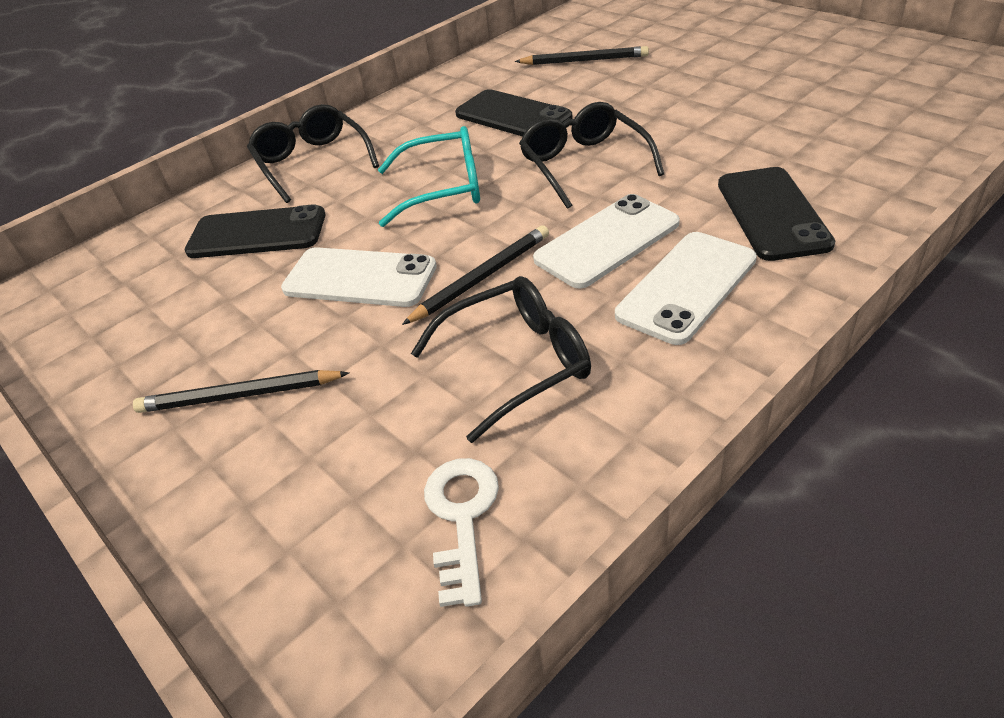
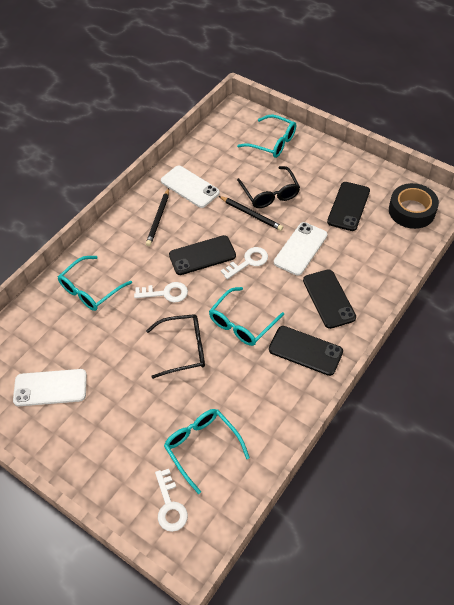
black glasses: 3 -> 2
black pencil: 3 -> 2
black phone: 3 -> 4
black tape: 0 -> 1
turquoise glasses: 1 -> 4
white key: 1 -> 3

